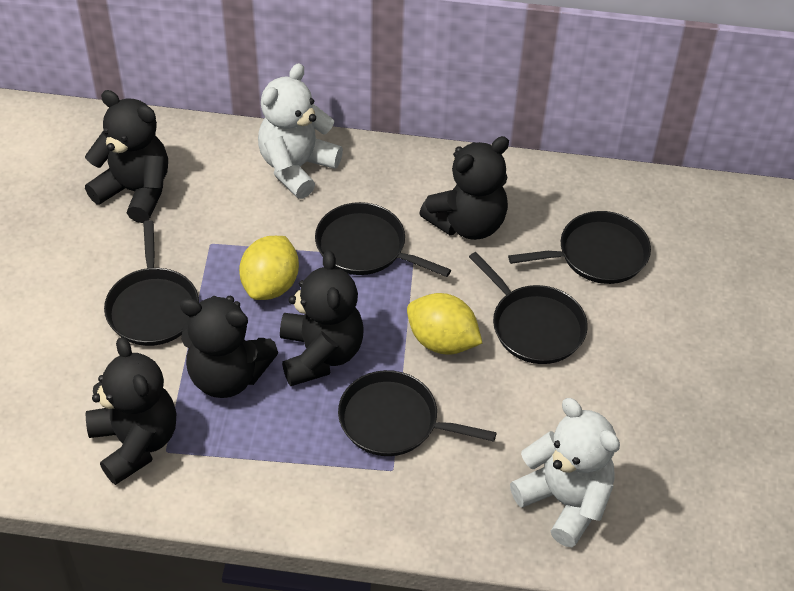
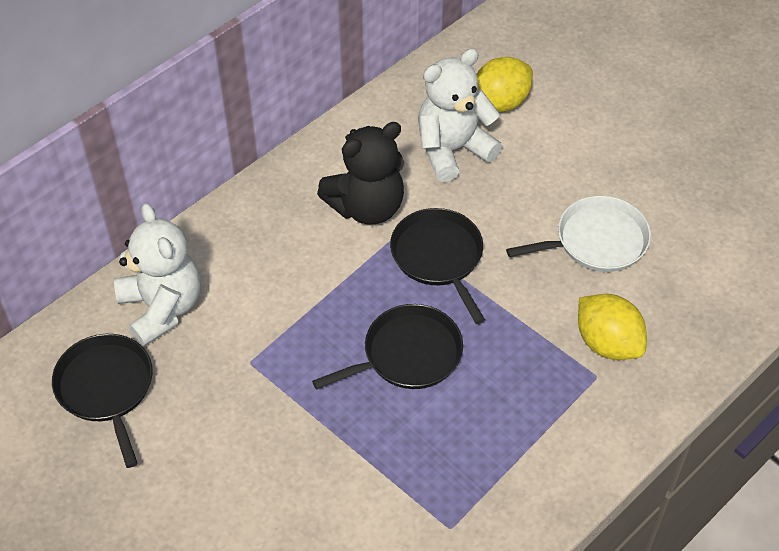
black pan: 5 -> 3
black teddy bear: 5 -> 1
white pan: 0 -> 1

